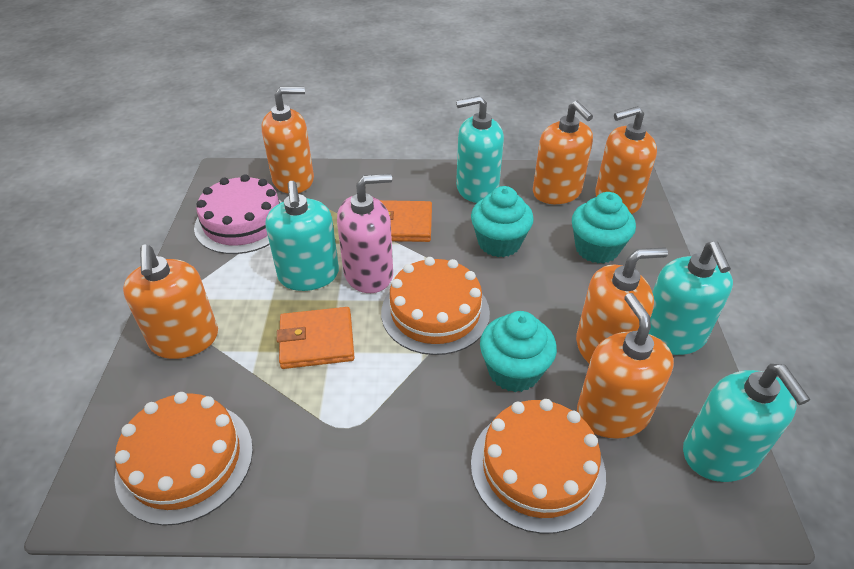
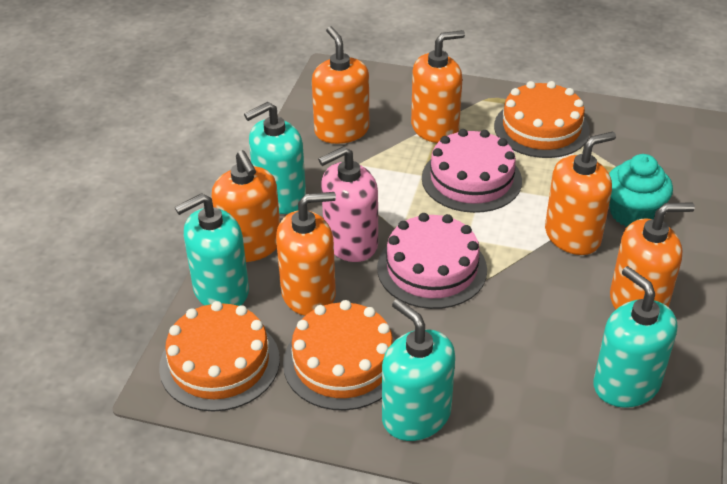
orange wallet: 2 -> 0
pink cake: 1 -> 2
turquoise cupcake: 3 -> 1

